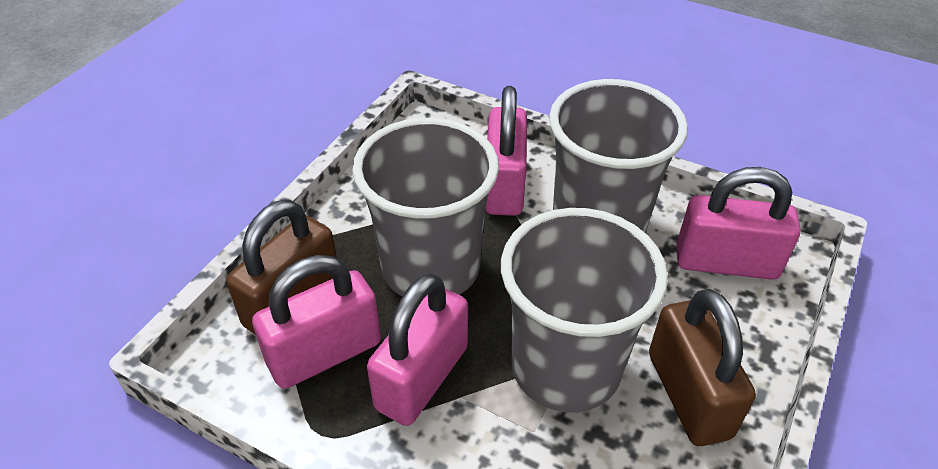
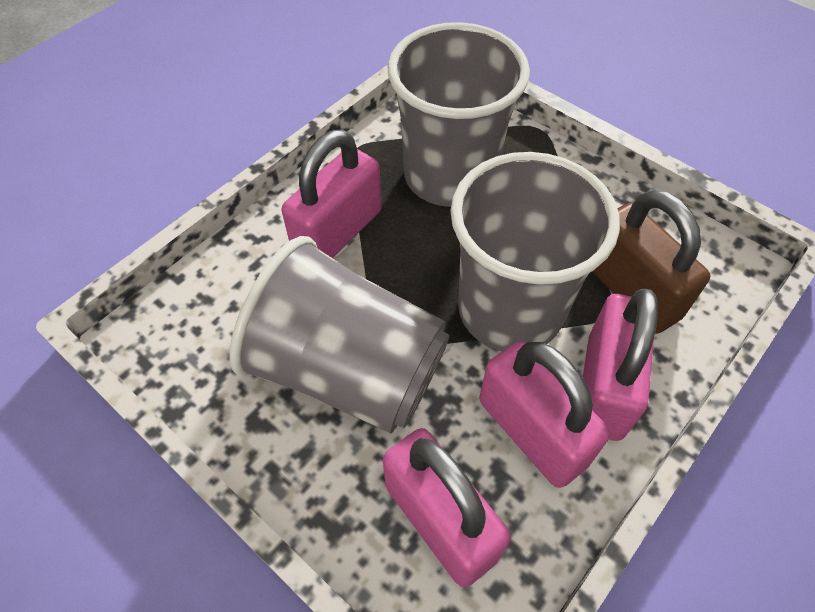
brown padlock: 2 -> 1

